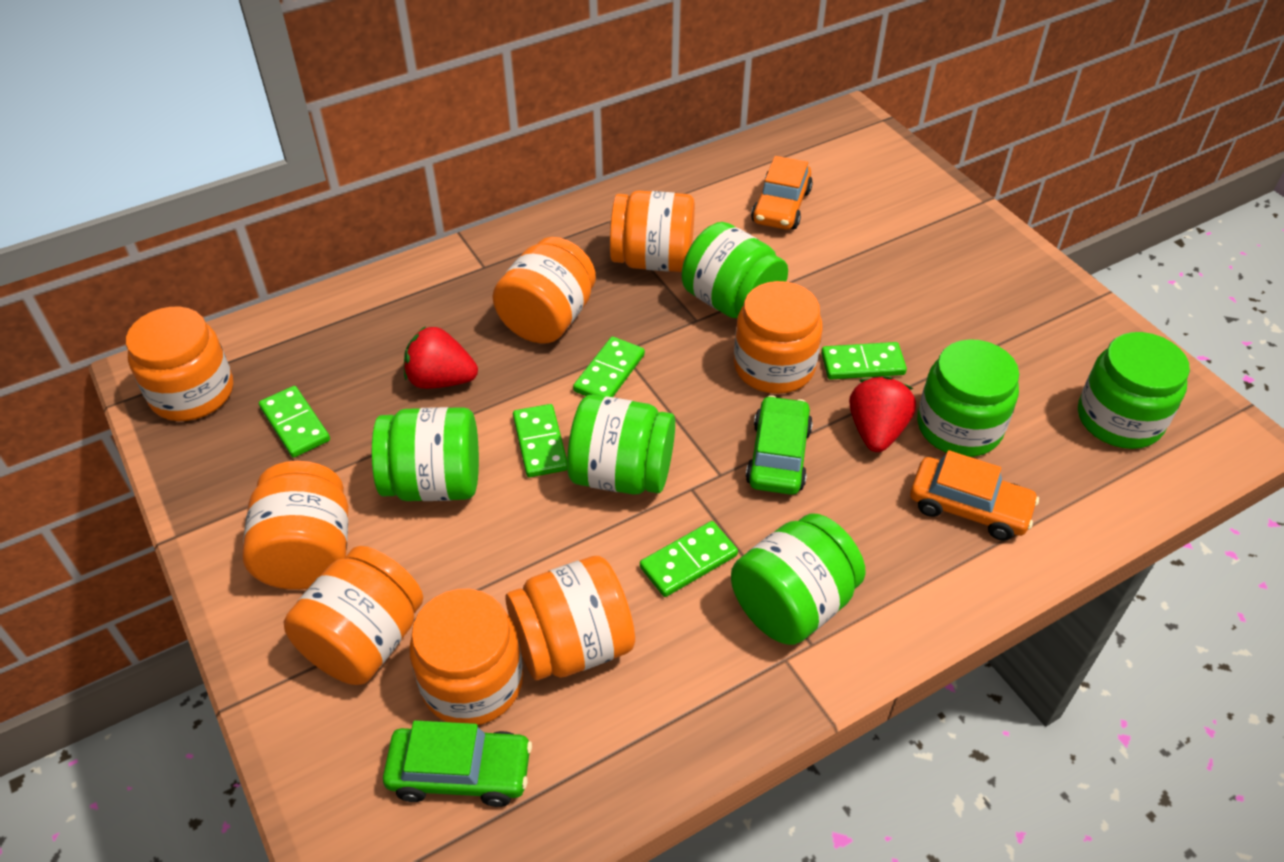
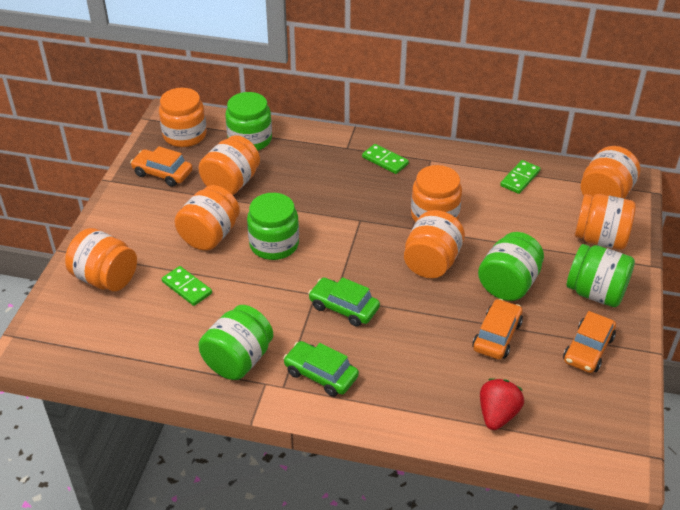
green domino: 5 -> 3
green jar: 6 -> 5
orange car: 2 -> 3
red strawberry: 2 -> 1

